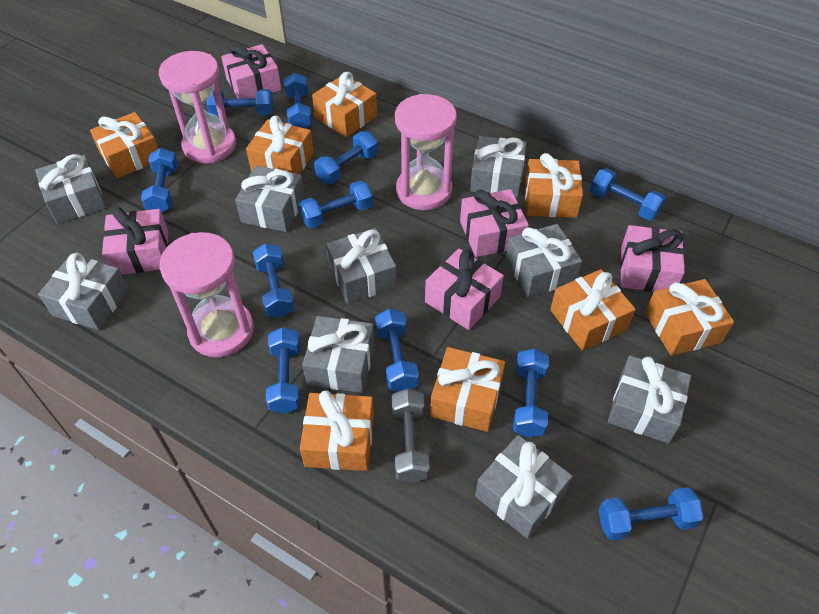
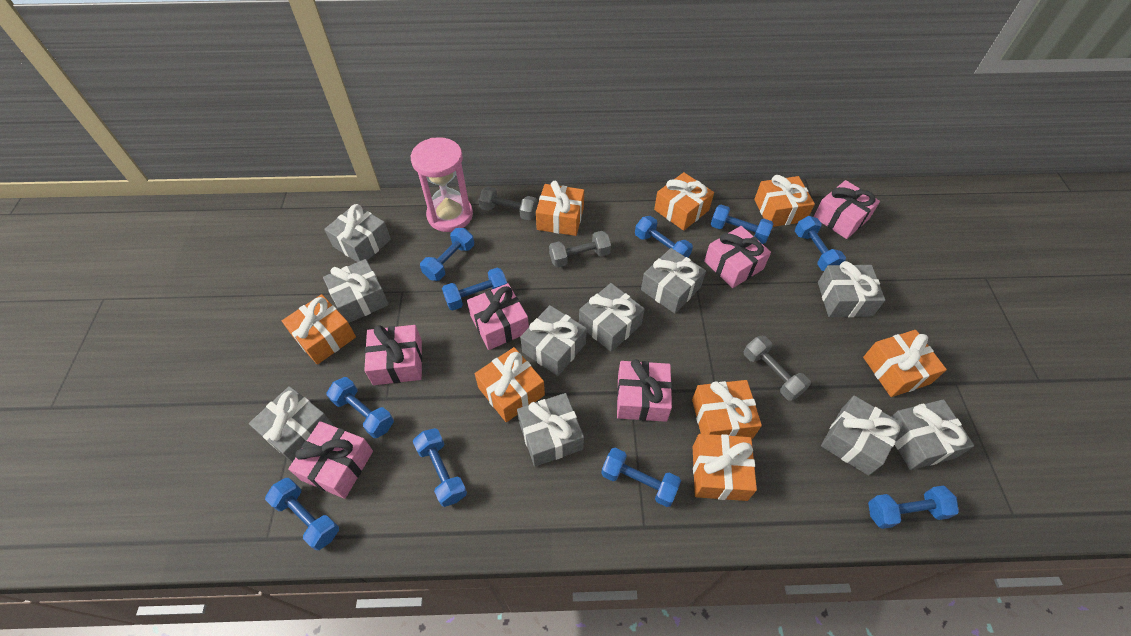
blue dumbbell: 11 -> 10
grey dumbbell: 1 -> 3
grey gift: 9 -> 10
pink gift: 5 -> 6
pink hourglass: 3 -> 1

